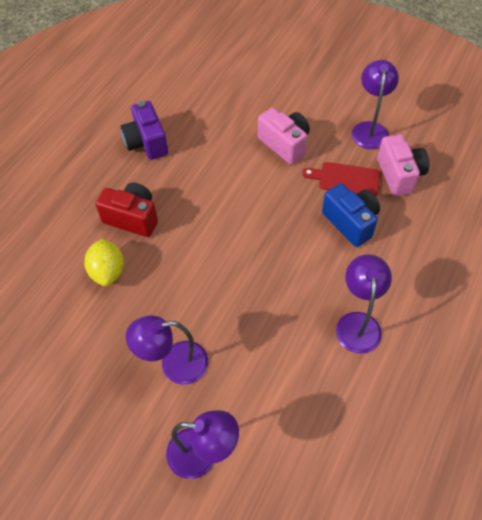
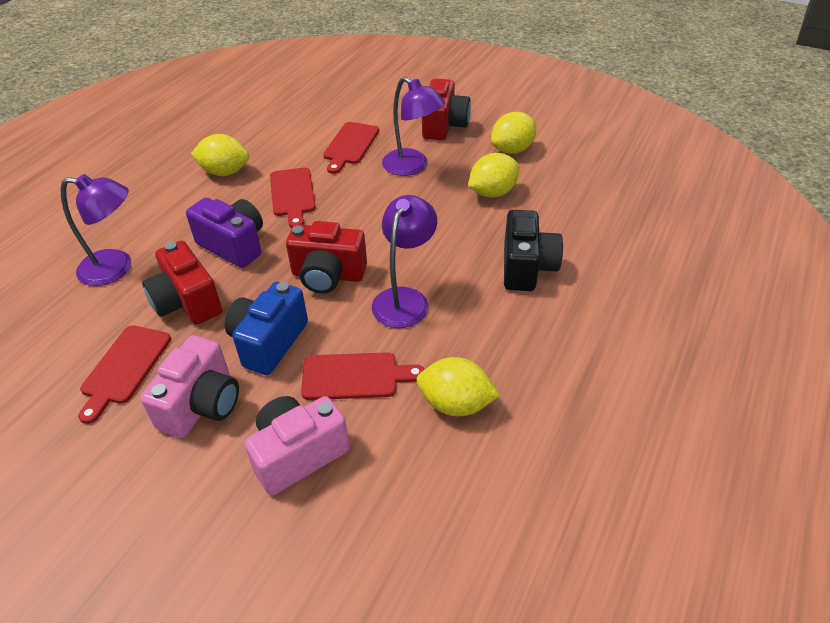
black camera: 0 -> 1
purple lamp: 4 -> 3
red camera: 1 -> 3
red cutting board: 1 -> 4
yellow lemon: 1 -> 4

